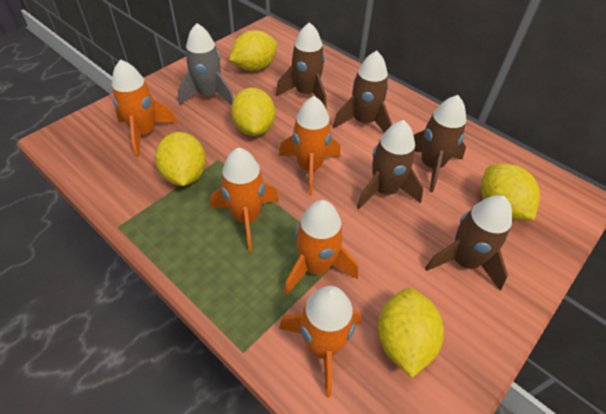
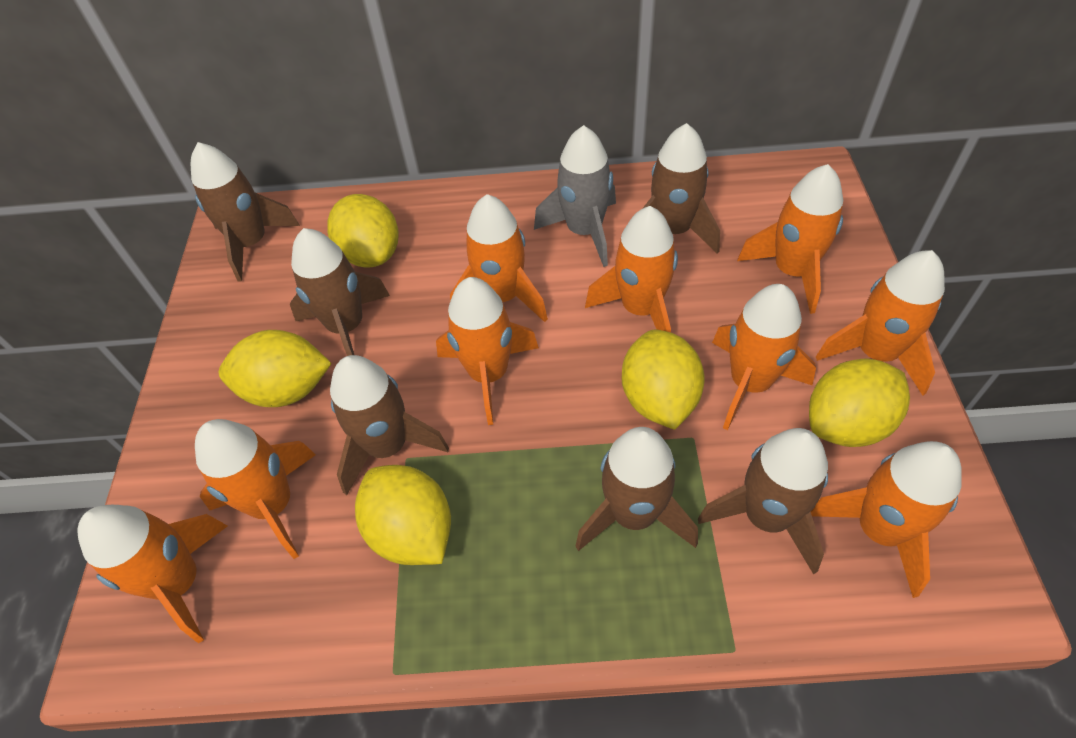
brown rocket: 5 -> 6
orange rocket: 5 -> 9

